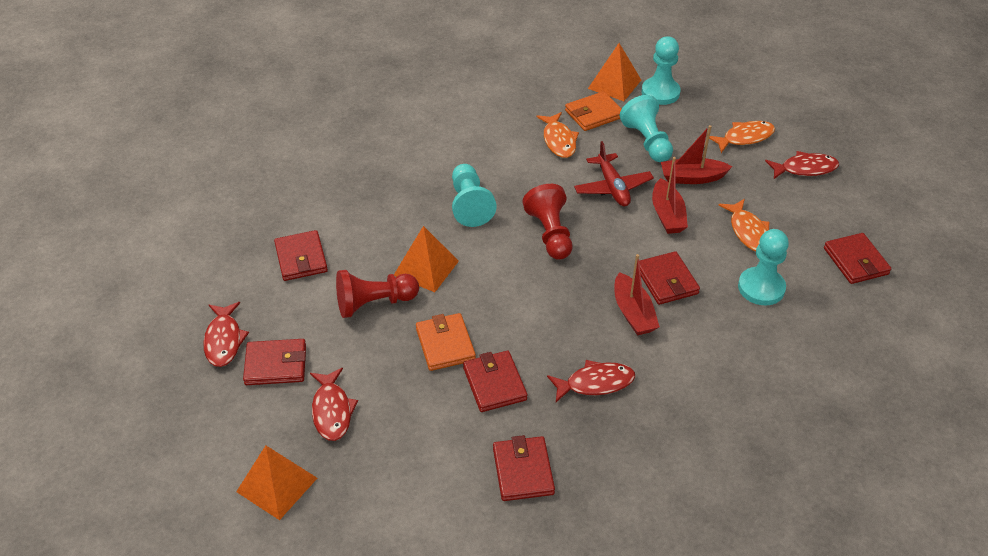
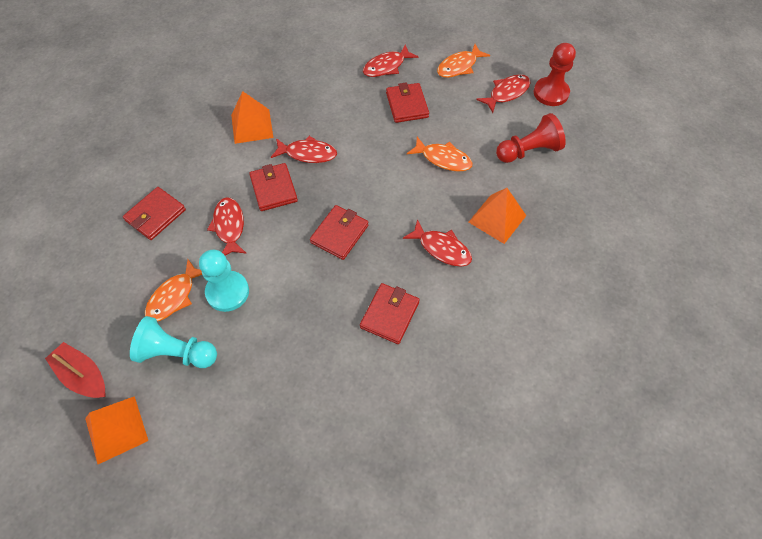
orange wallet: 2 -> 0
red boat: 3 -> 1
red fish: 4 -> 5
red plane: 1 -> 0
red wallet: 6 -> 5
turquoise pawn: 4 -> 2

